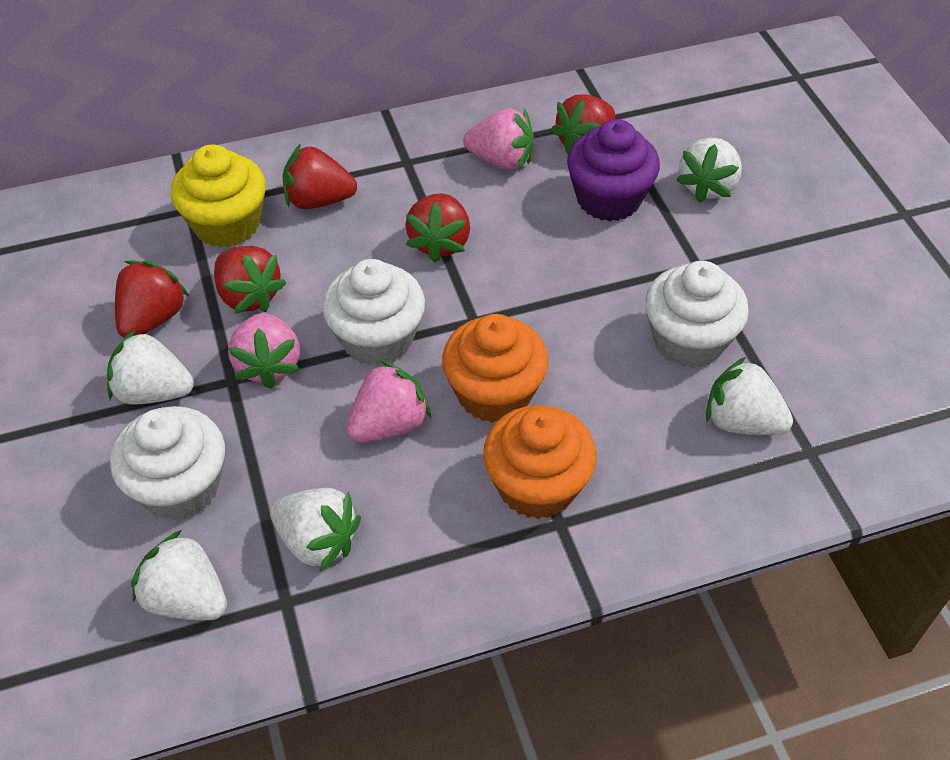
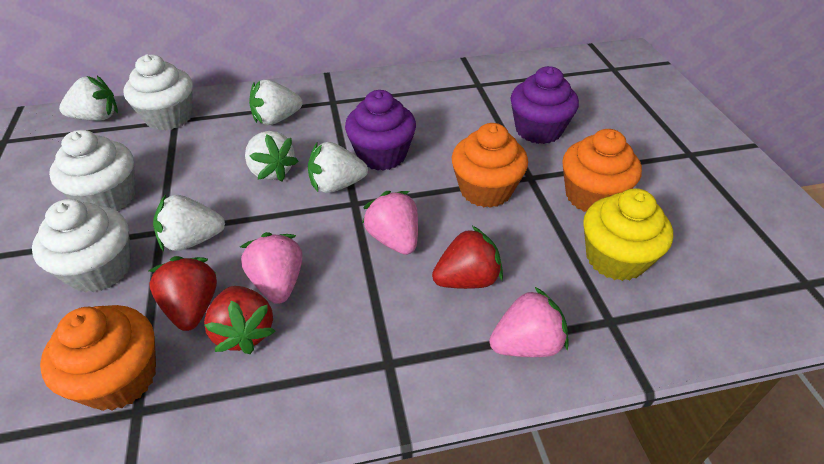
orange cupcake: 2 -> 3
purple cupcake: 1 -> 2
red strawberry: 5 -> 3

